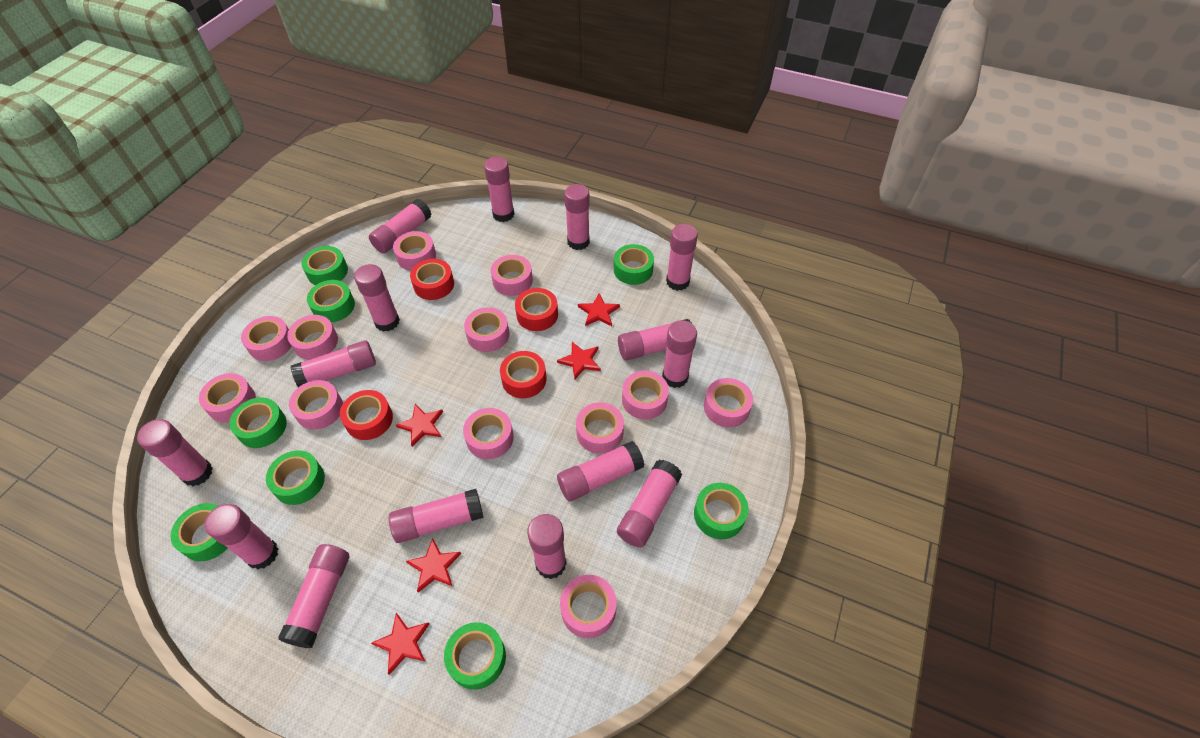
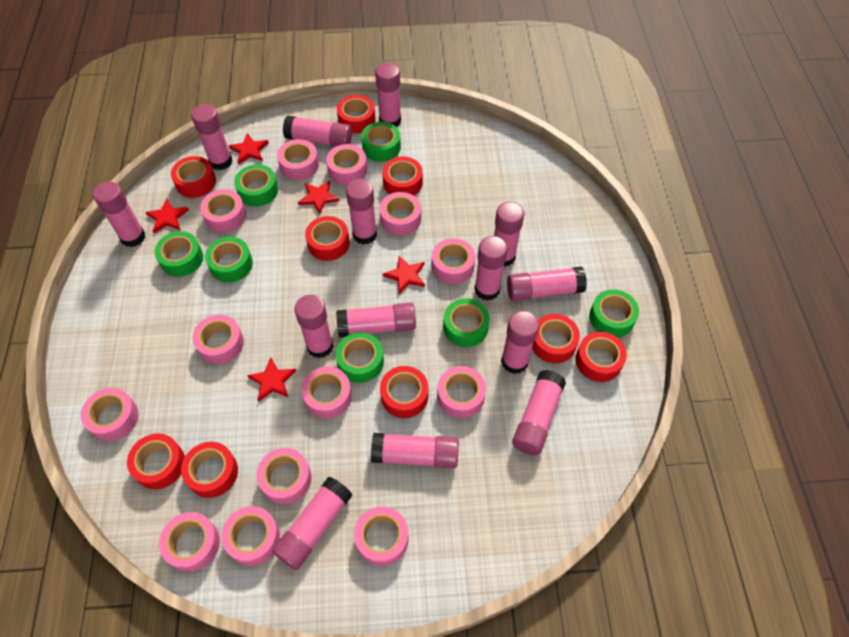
green tape: 8 -> 7
pink glue stick: 15 -> 14
pink tape: 12 -> 13
red tape: 4 -> 9

